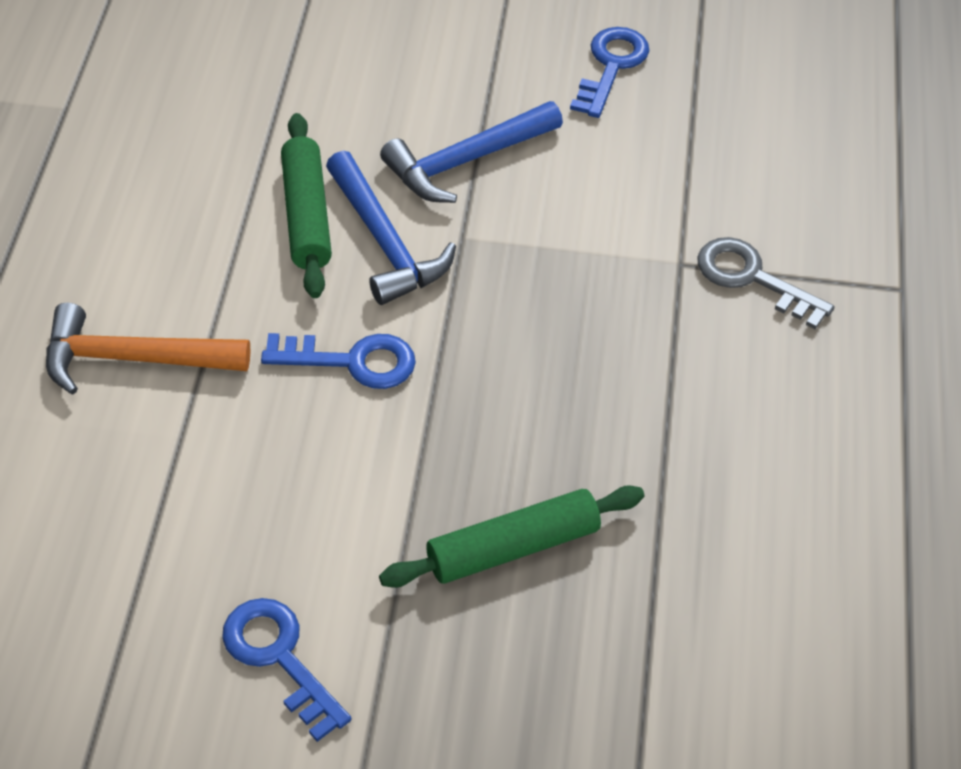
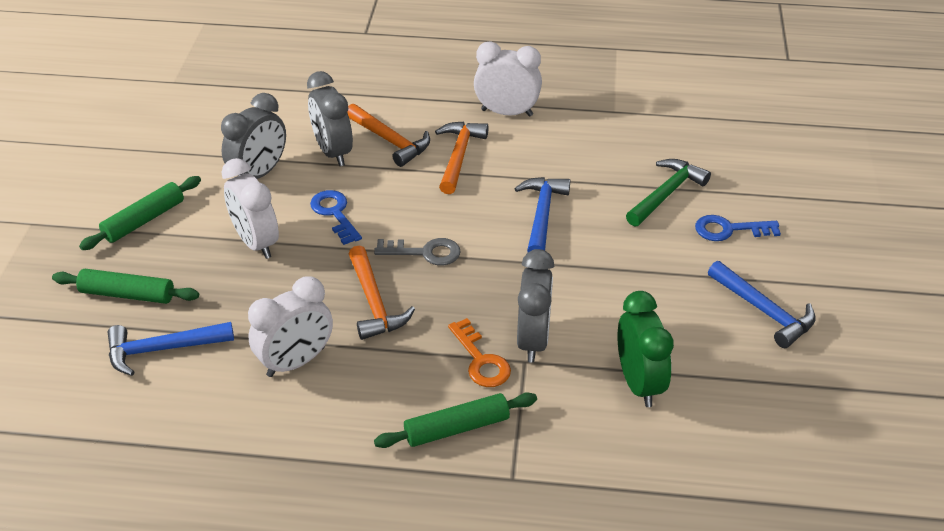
blue hammer: 2 -> 3
blue key: 3 -> 2
green clock: 0 -> 1
green hammer: 0 -> 1
green rolling pin: 2 -> 3
grey clock: 0 -> 3
orange hammer: 1 -> 3
orange key: 0 -> 1
white clock: 0 -> 3

